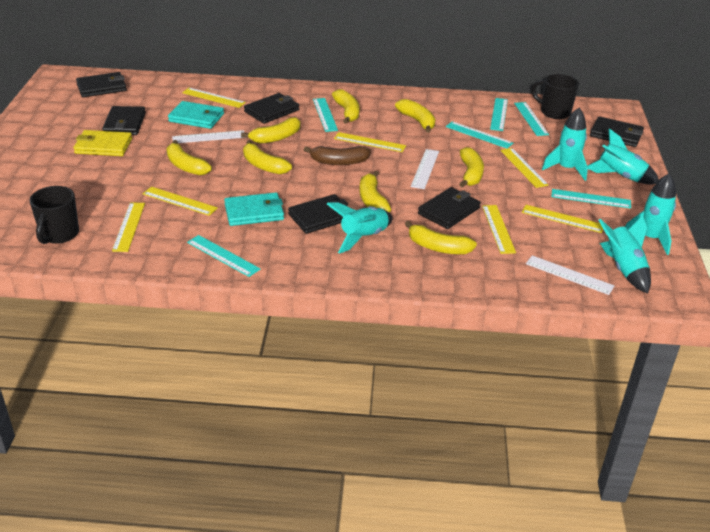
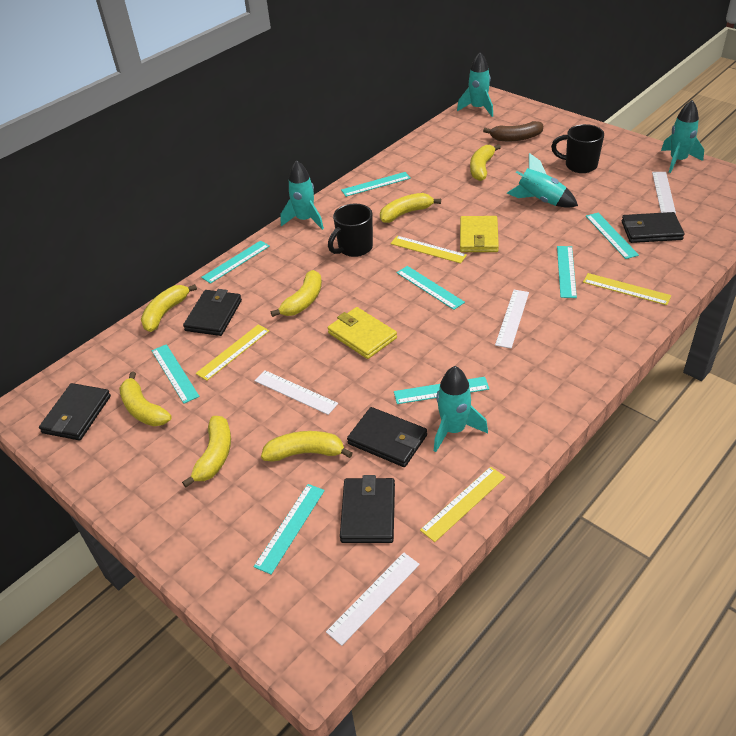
black wallet: 6 -> 5
turquoise ruler: 6 -> 8
turquoise wallet: 2 -> 0
white ruler: 3 -> 4
yellow banana: 8 -> 7
yellow ruler: 7 -> 4
yellow wallet: 1 -> 2

